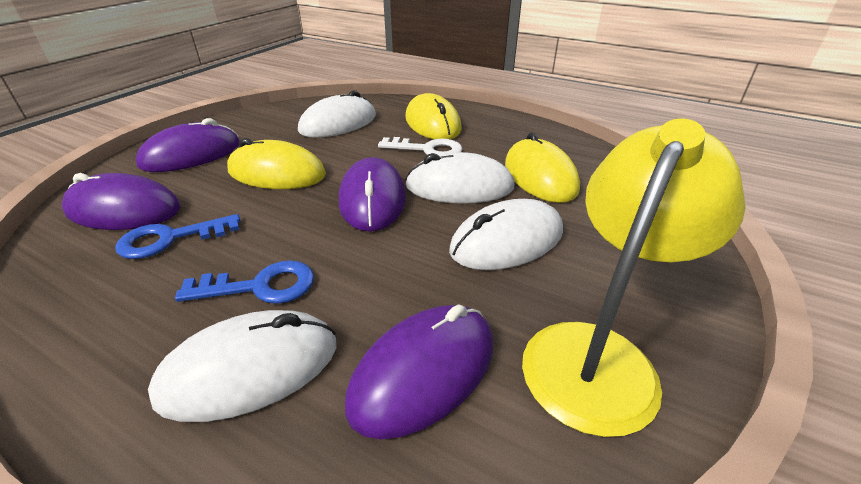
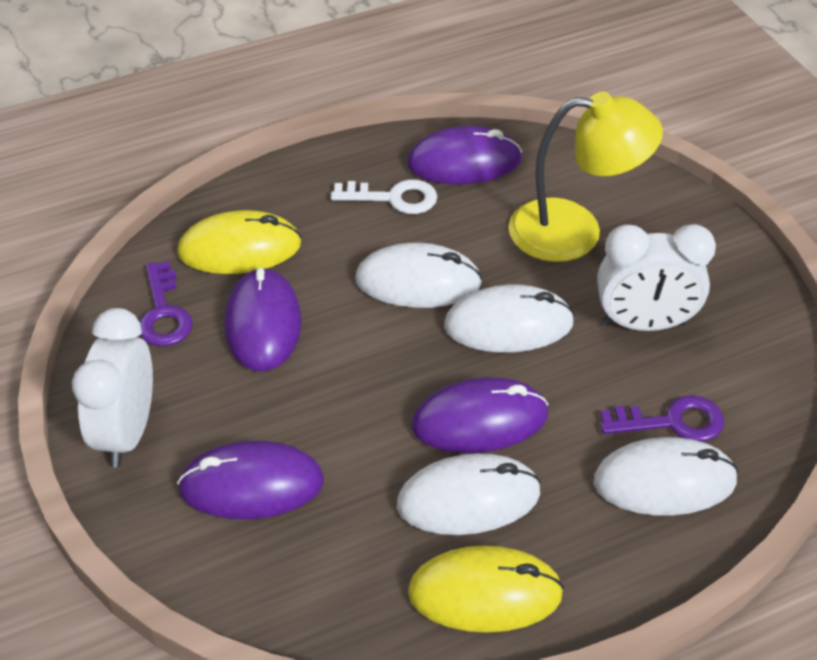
blue key: 2 -> 0
purple key: 0 -> 2
white clock: 0 -> 2
yellow mouse: 3 -> 2

